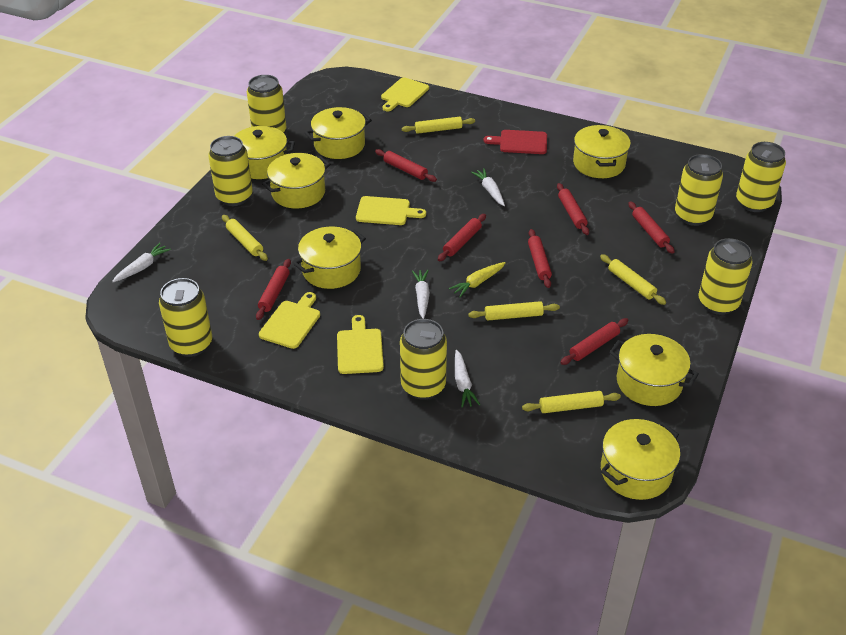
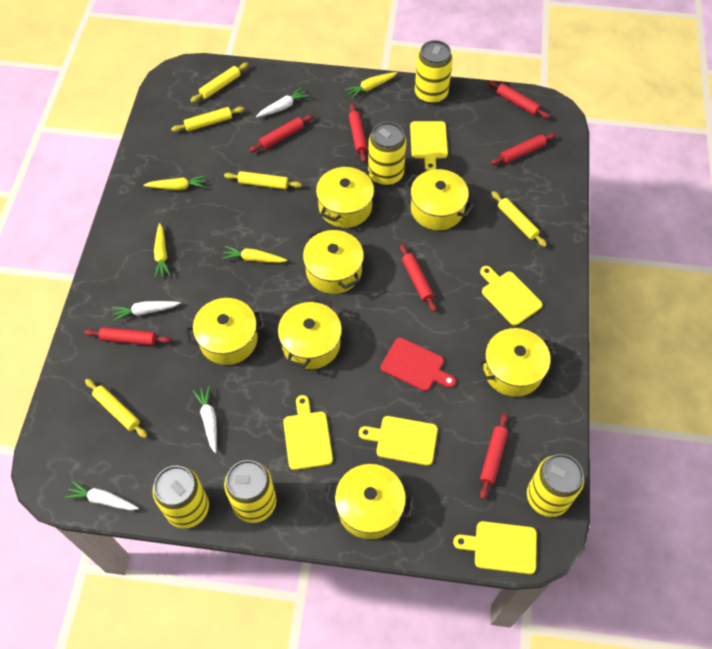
yellow can: 7 -> 5
yellow carrot: 1 -> 4
yellow cutting board: 4 -> 5

